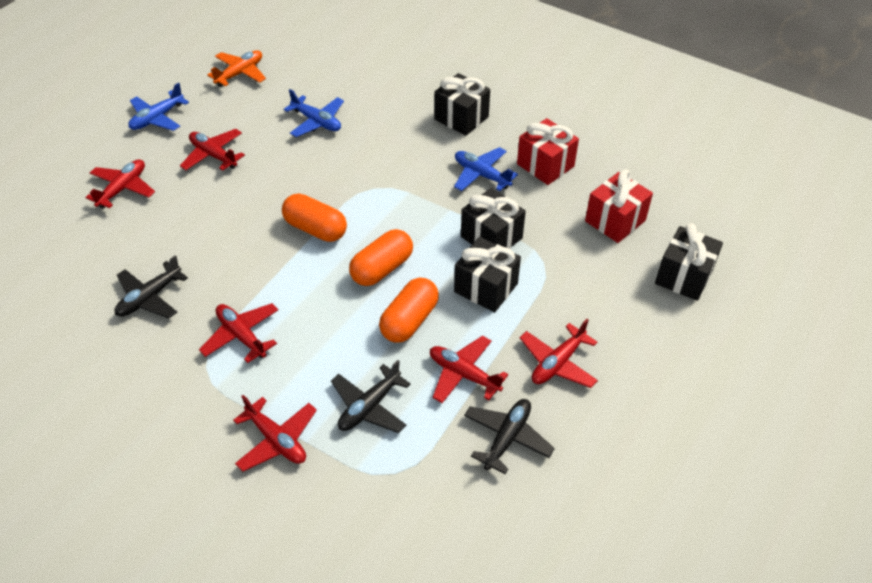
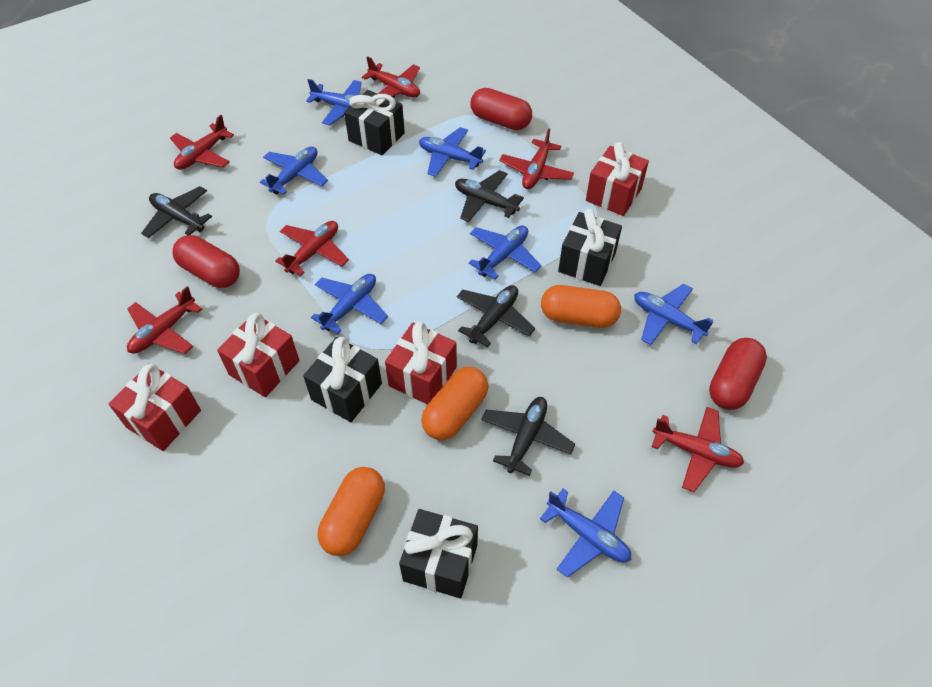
black plane: 3 -> 4
blue plane: 3 -> 7
orange plane: 1 -> 0
red capsule: 0 -> 3
red gift: 2 -> 4

